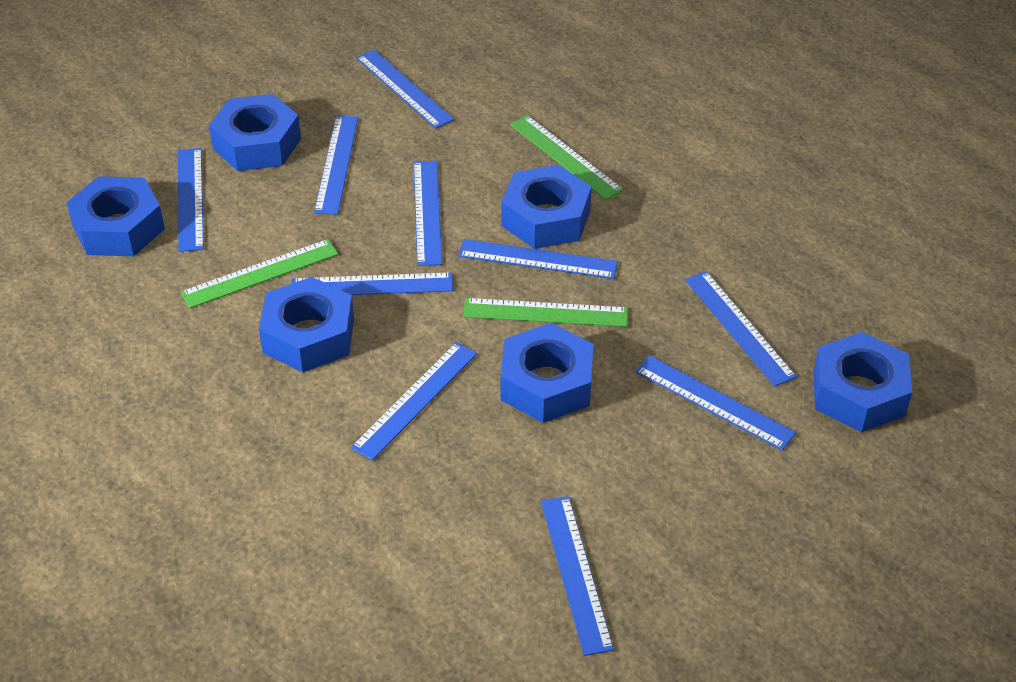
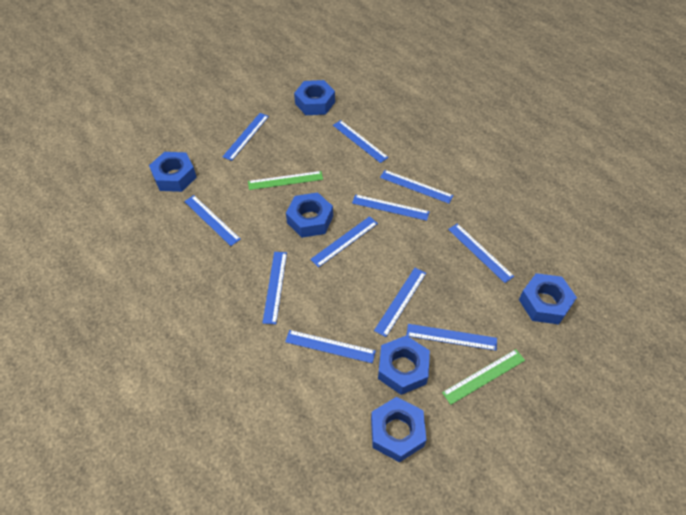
blue ruler: 10 -> 11
green ruler: 3 -> 2

